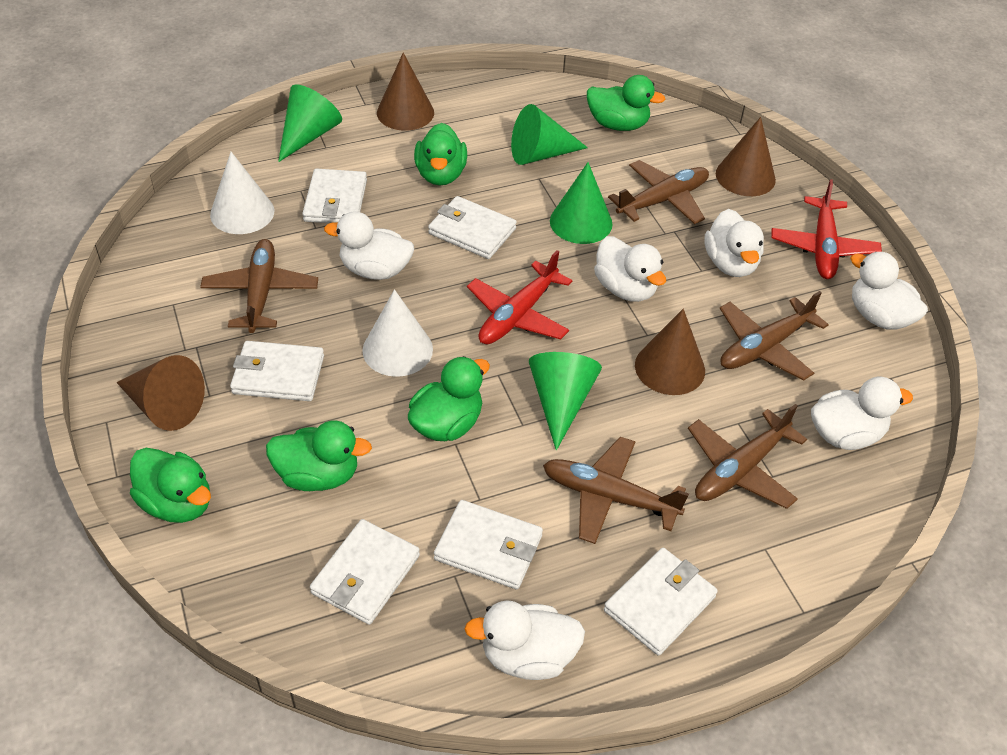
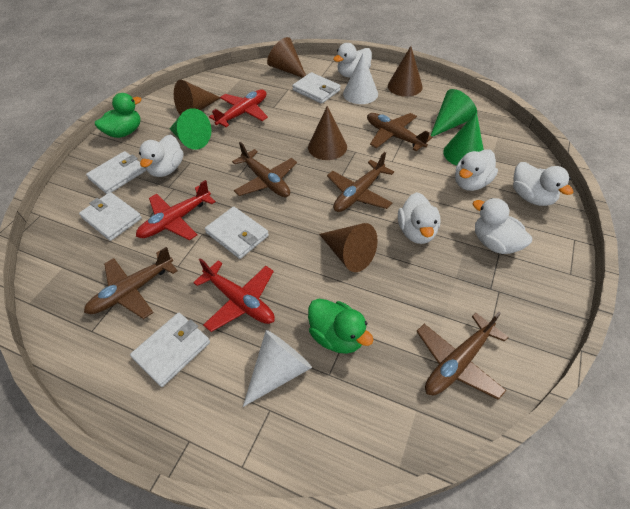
brown cone: 4 -> 5
green cone: 4 -> 3
green duck: 5 -> 2
red plane: 2 -> 3
white wallet: 6 -> 5

